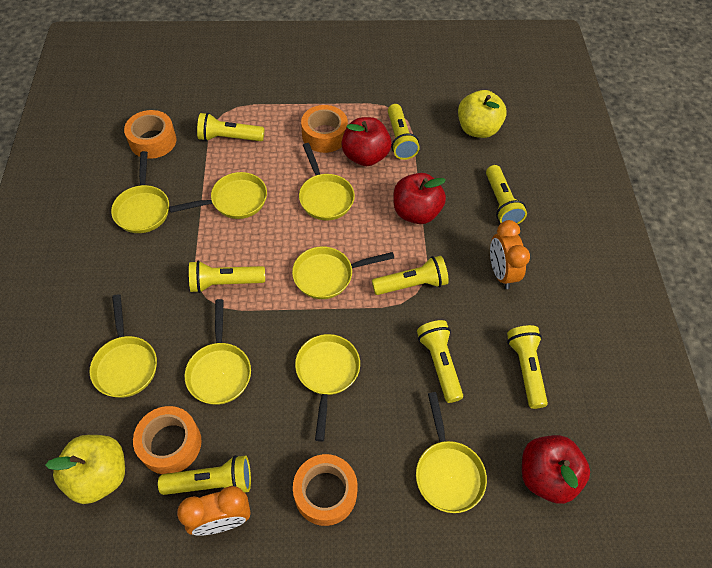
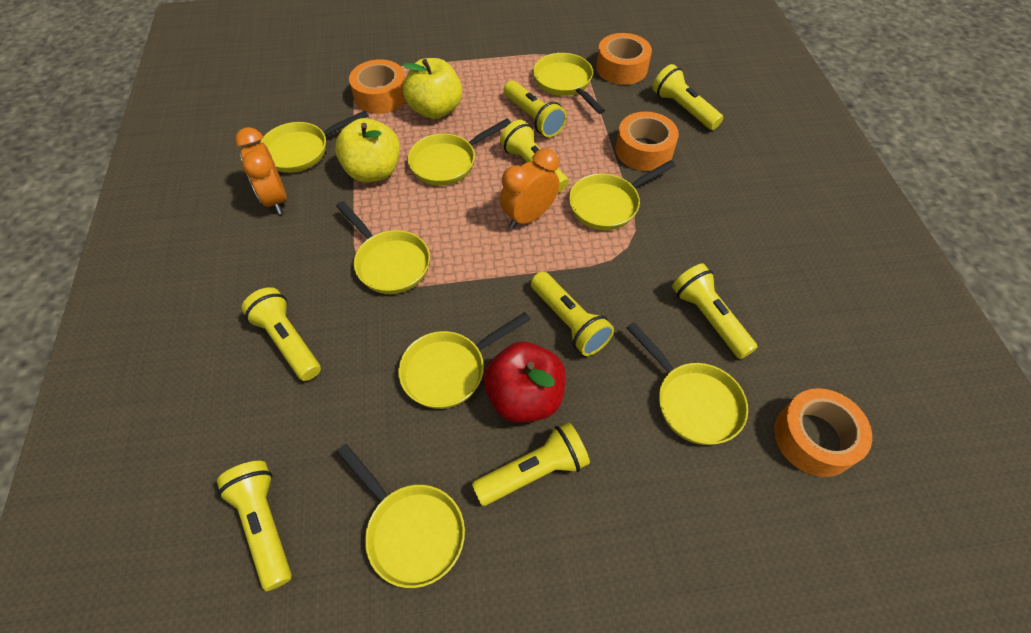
red apple: 3 -> 1

